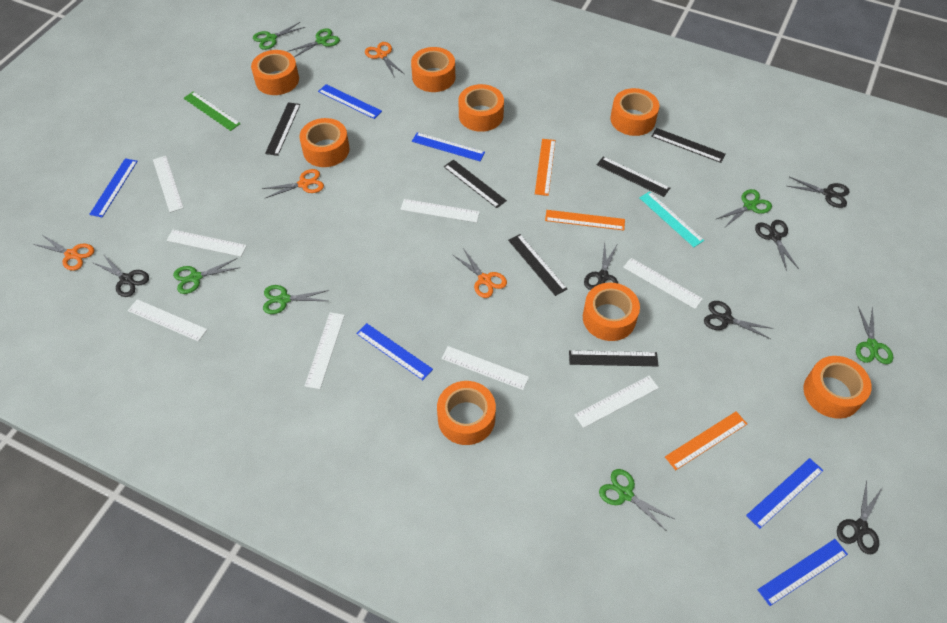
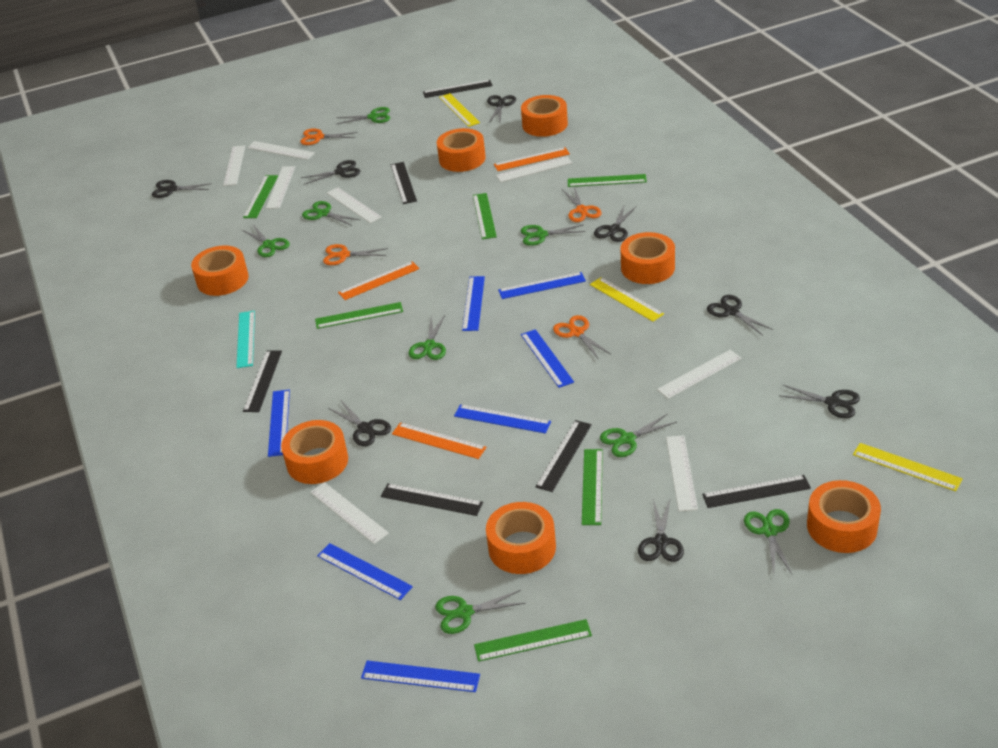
black scissors: 6 -> 8
blue ruler: 6 -> 7
green ruler: 1 -> 6
green scissors: 7 -> 8
orange tape: 8 -> 7
yellow ruler: 0 -> 3

